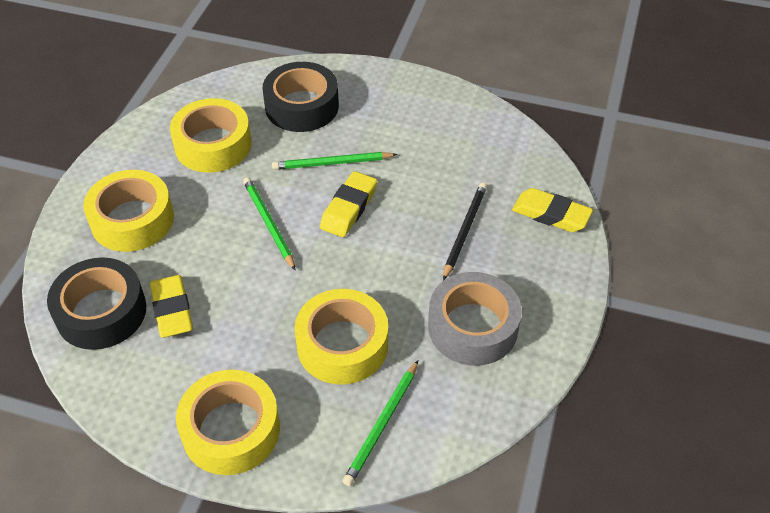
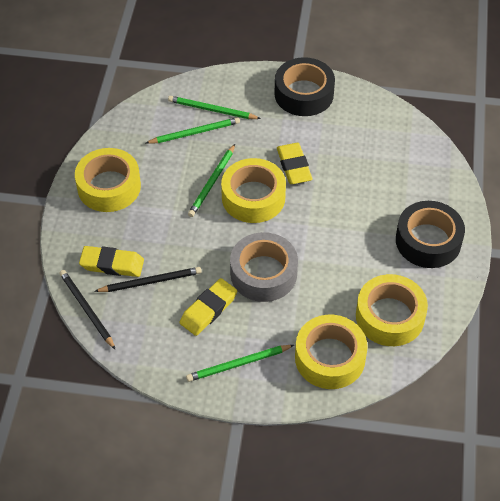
black pencil: 1 -> 2
green pencil: 3 -> 4

